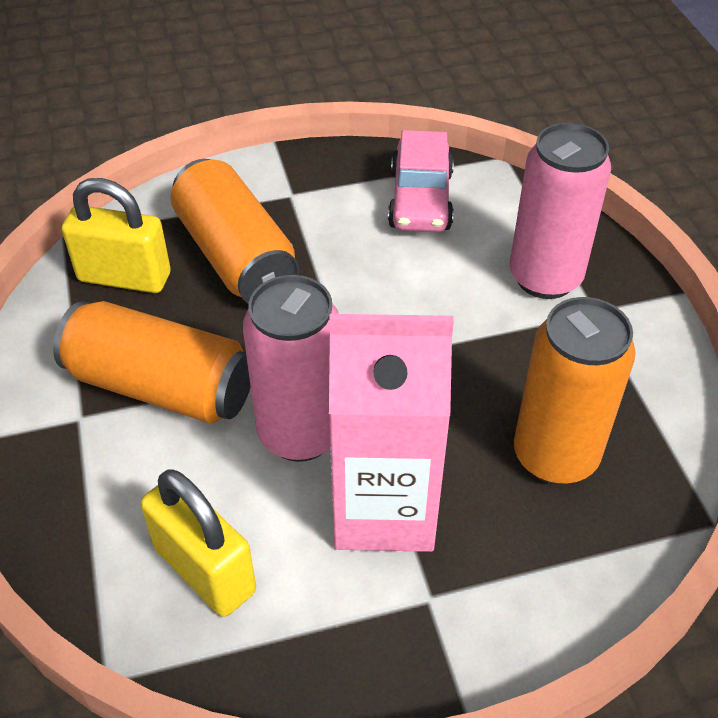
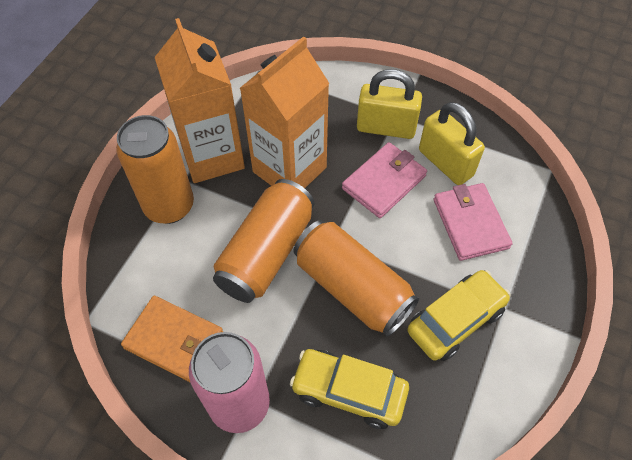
orange carton: 0 -> 2
orange wallet: 0 -> 1
pink can: 2 -> 1
pink car: 1 -> 0
pink carton: 1 -> 0
pink wallet: 0 -> 2
yellow car: 0 -> 2

